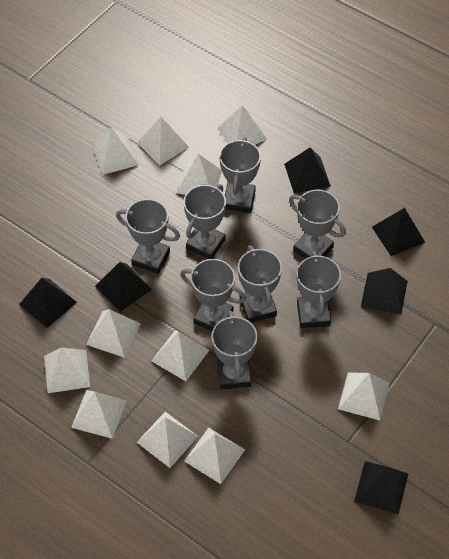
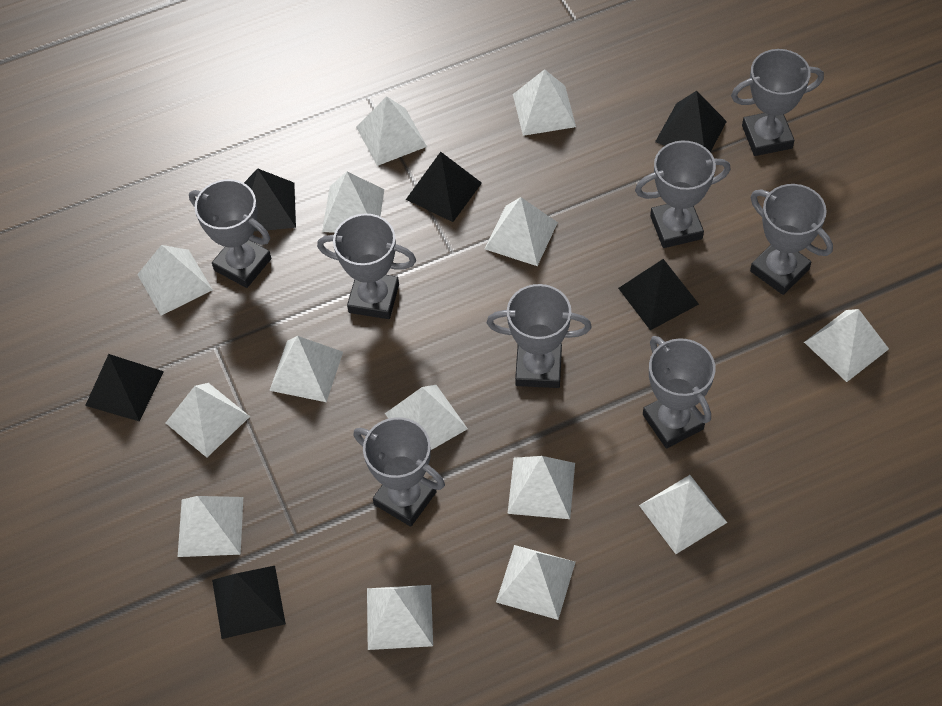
white pyramid: 11 -> 14

